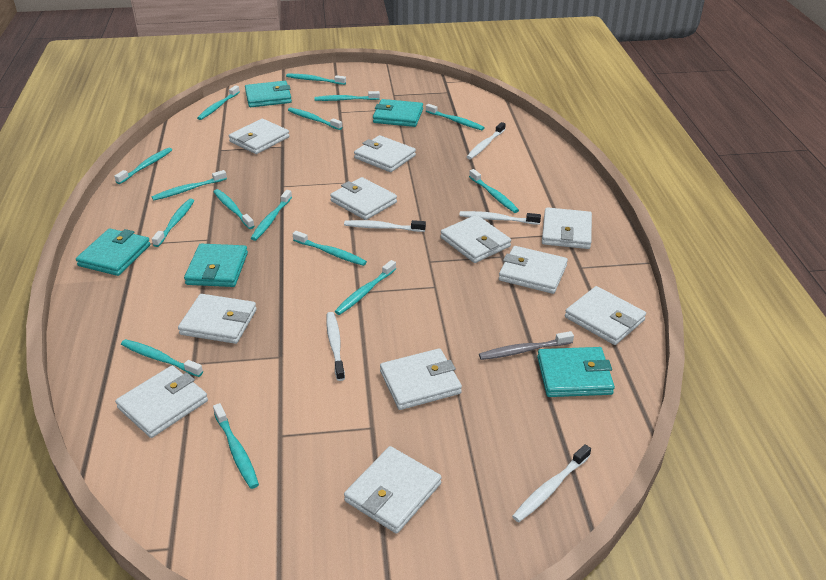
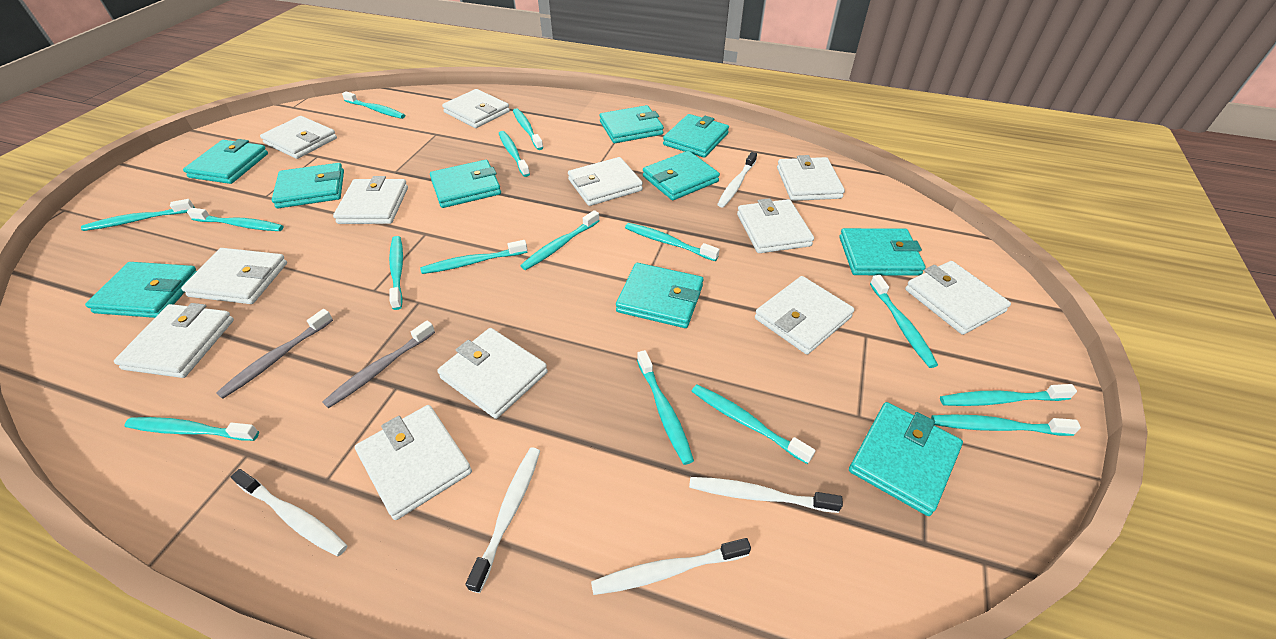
grey toothbrush: 1 -> 2
turquoise wallet: 5 -> 10
white wallet: 11 -> 12

